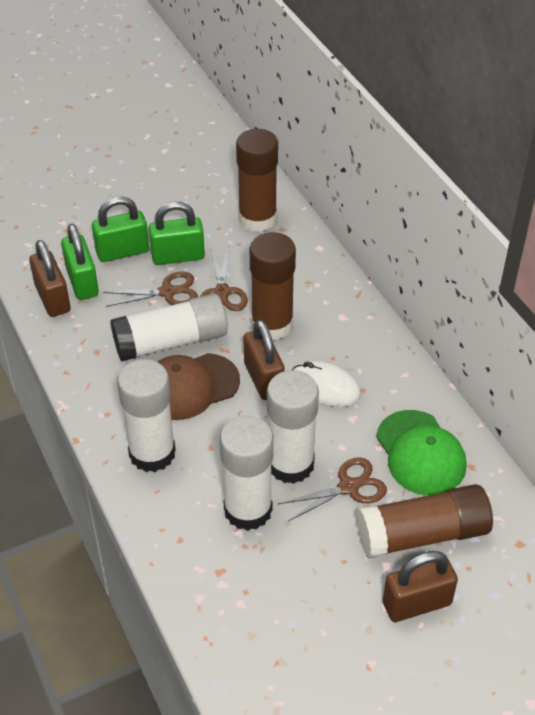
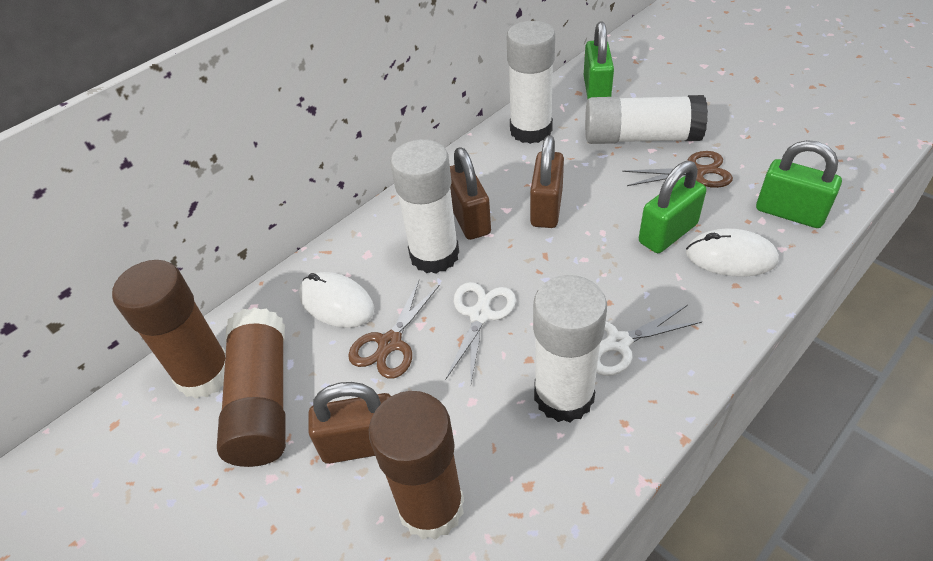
brown cap: 1 -> 0
brown scissors: 3 -> 2
green cap: 1 -> 0
white mouse: 1 -> 2
white scissors: 0 -> 2

